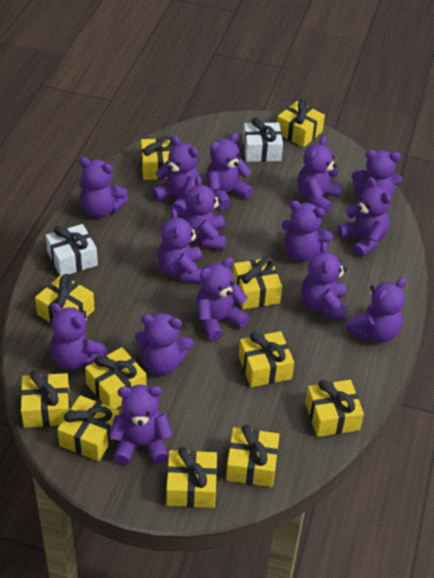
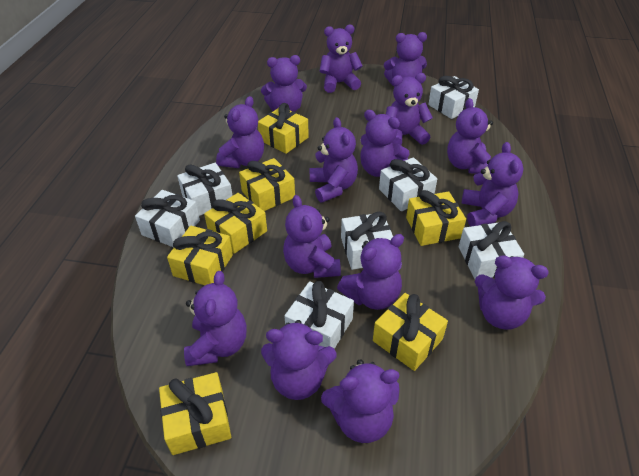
white gift: 2 -> 7
yellow gift: 11 -> 7

